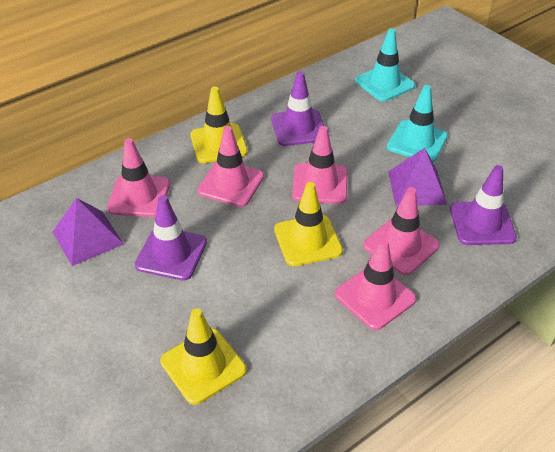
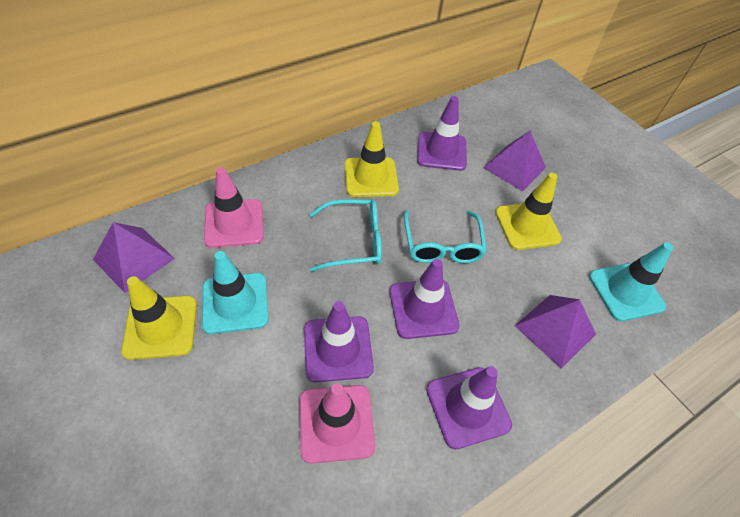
pink traffic cone: 5 -> 2
purple pyramid: 2 -> 3
purple traffic cone: 3 -> 4
turquoise glasses: 0 -> 2

